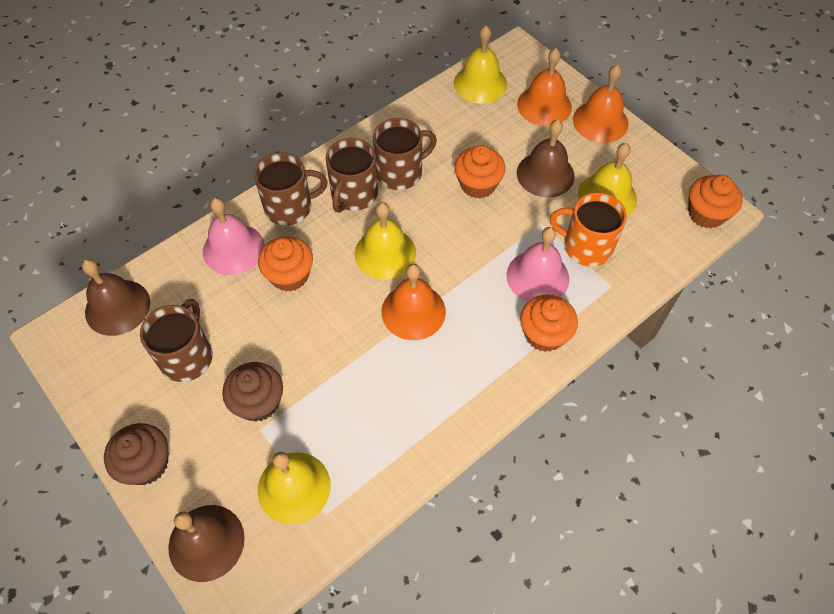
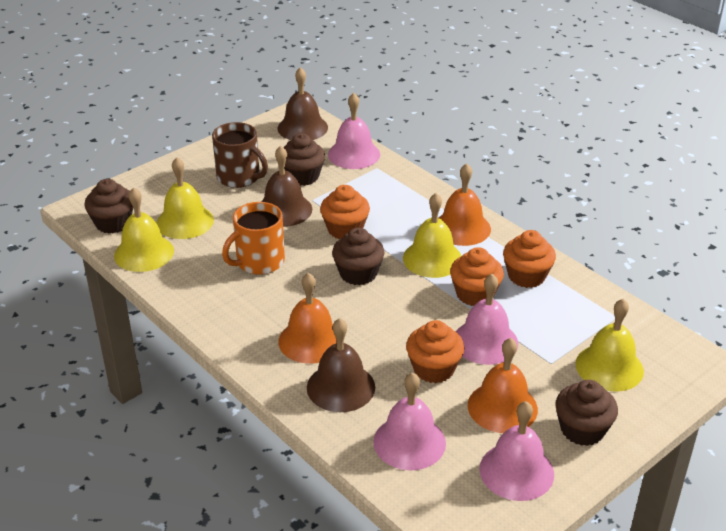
brown cupcake: 2 -> 4
brown mug: 4 -> 1
pink bell: 2 -> 4

